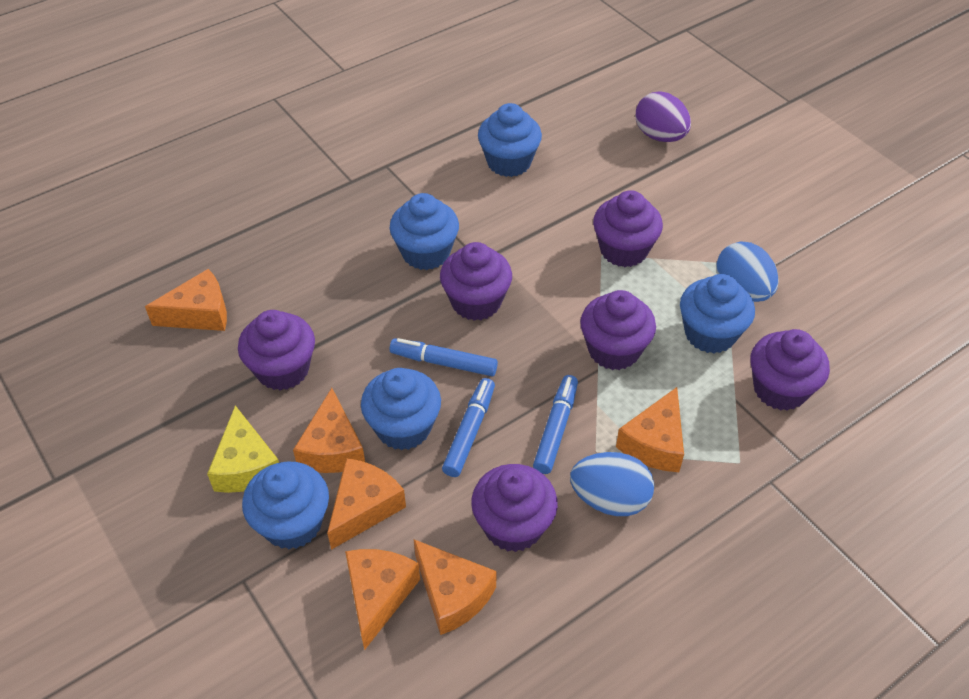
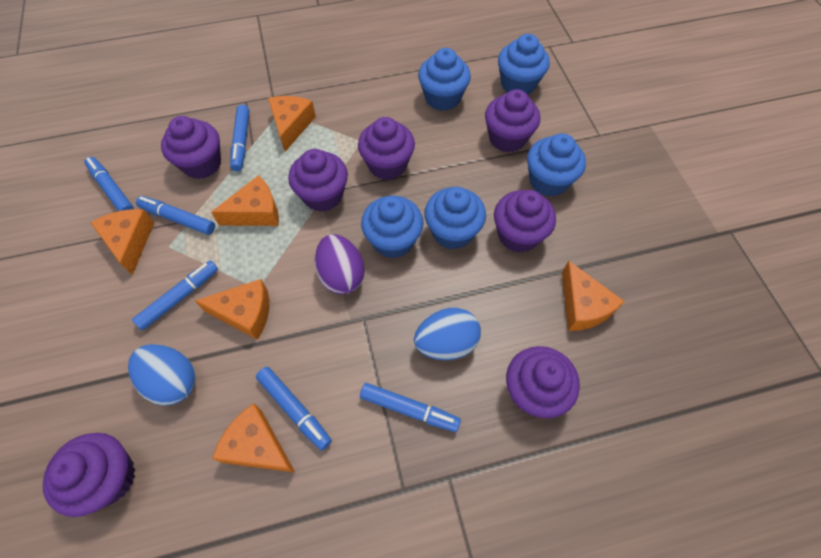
blue marker: 3 -> 6
purple cupcake: 6 -> 7
yellow cheese: 1 -> 0

